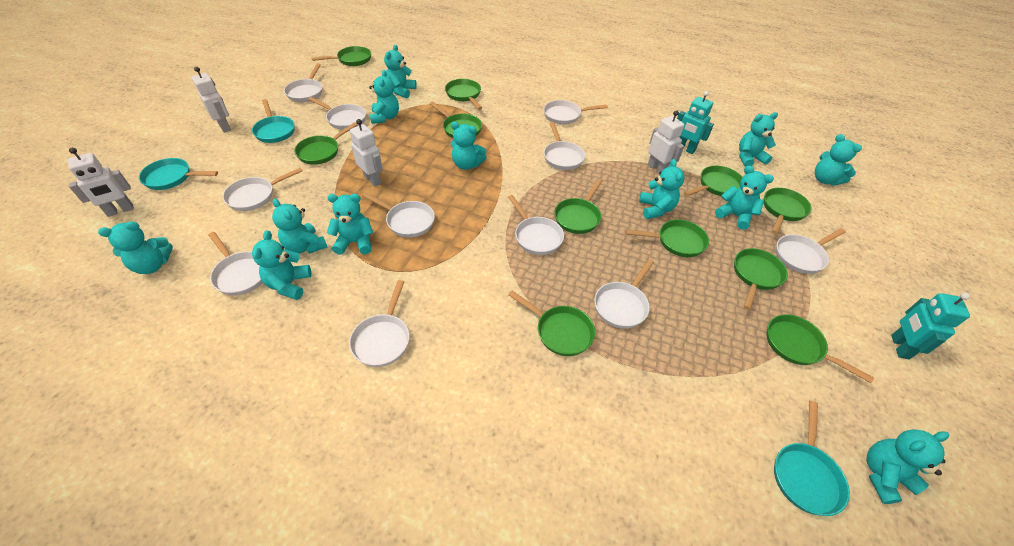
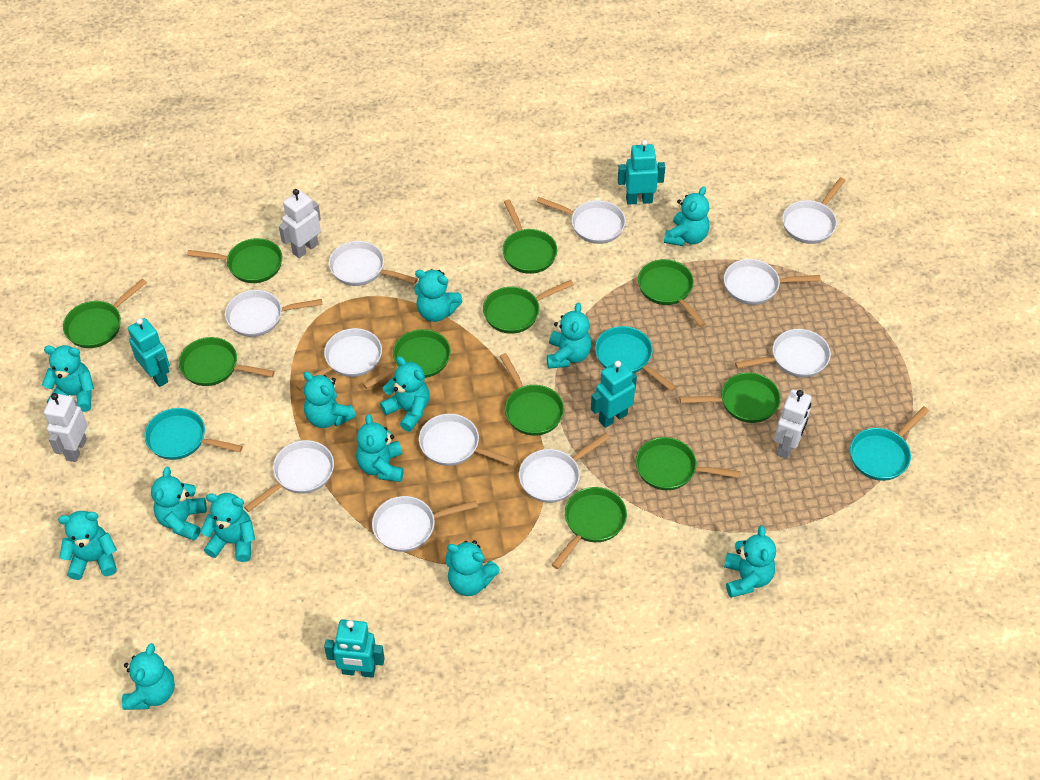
turquoise robot: 2 -> 4
turquoise teddy bear: 12 -> 13
white robot: 4 -> 3

